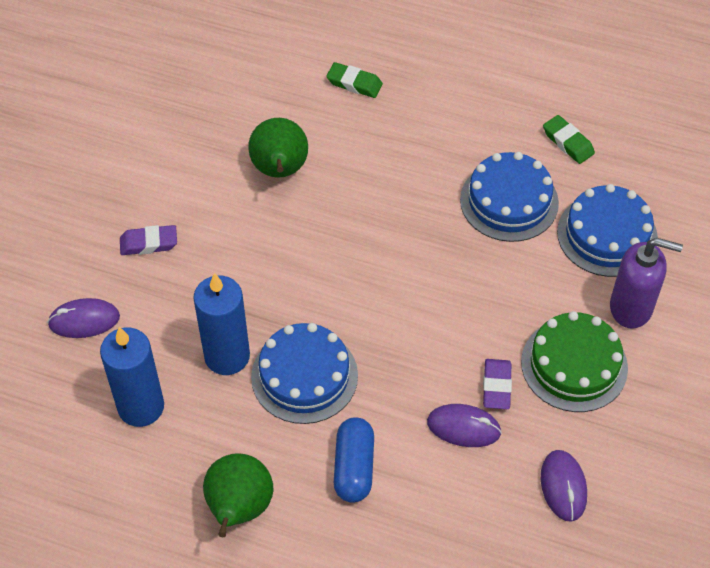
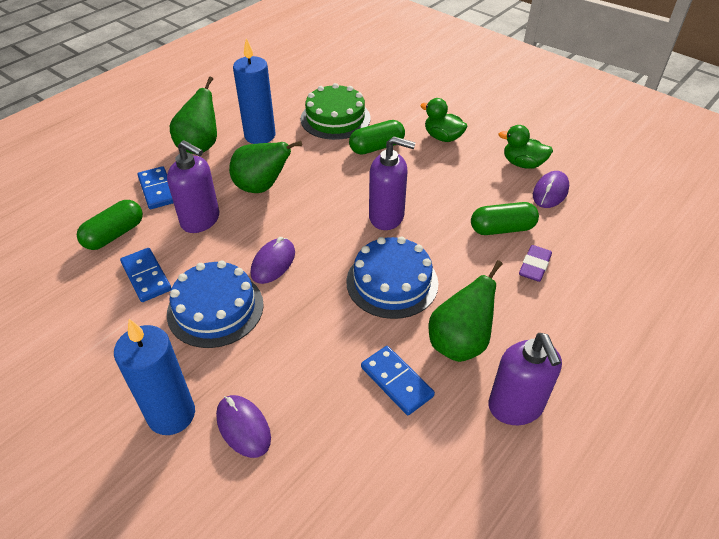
blue cake: 3 -> 2
blue capsule: 1 -> 0
blue domino: 0 -> 3
green capsule: 0 -> 3
green duck: 0 -> 2
green eraser: 2 -> 0
green pear: 2 -> 3
purple eraser: 2 -> 1
purple soap dispenser: 1 -> 3

